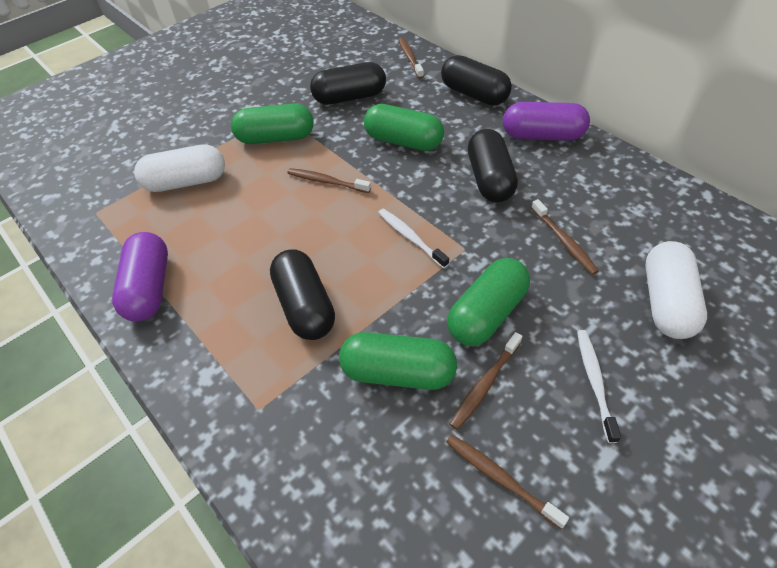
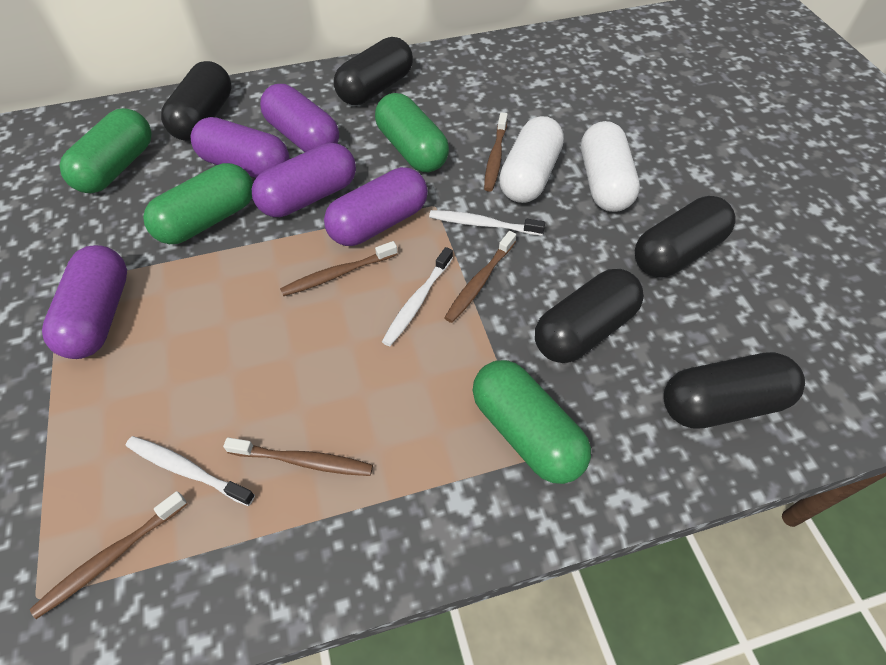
black capsule: 4 -> 5
purple capsule: 2 -> 5
white toothbrush: 2 -> 3

